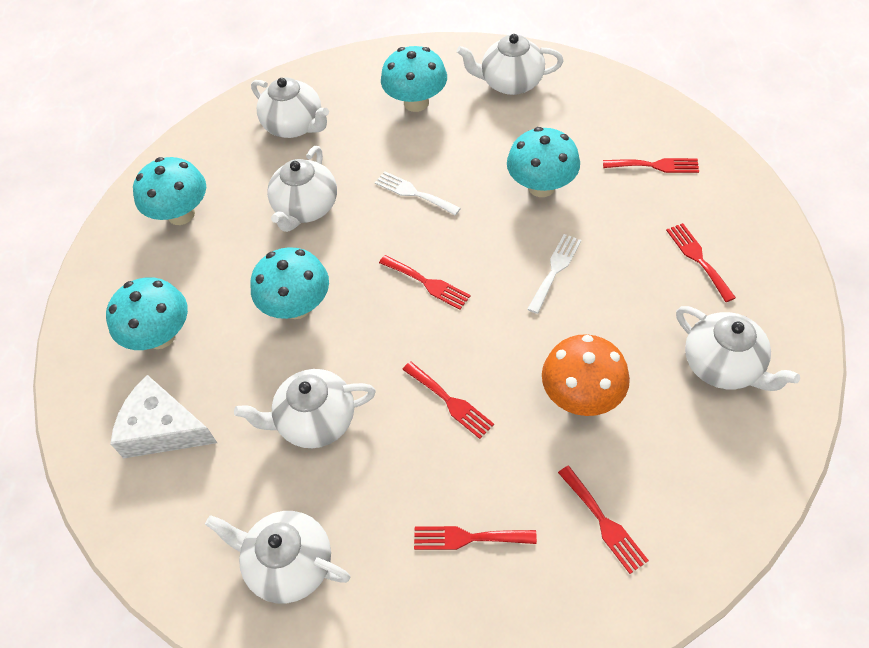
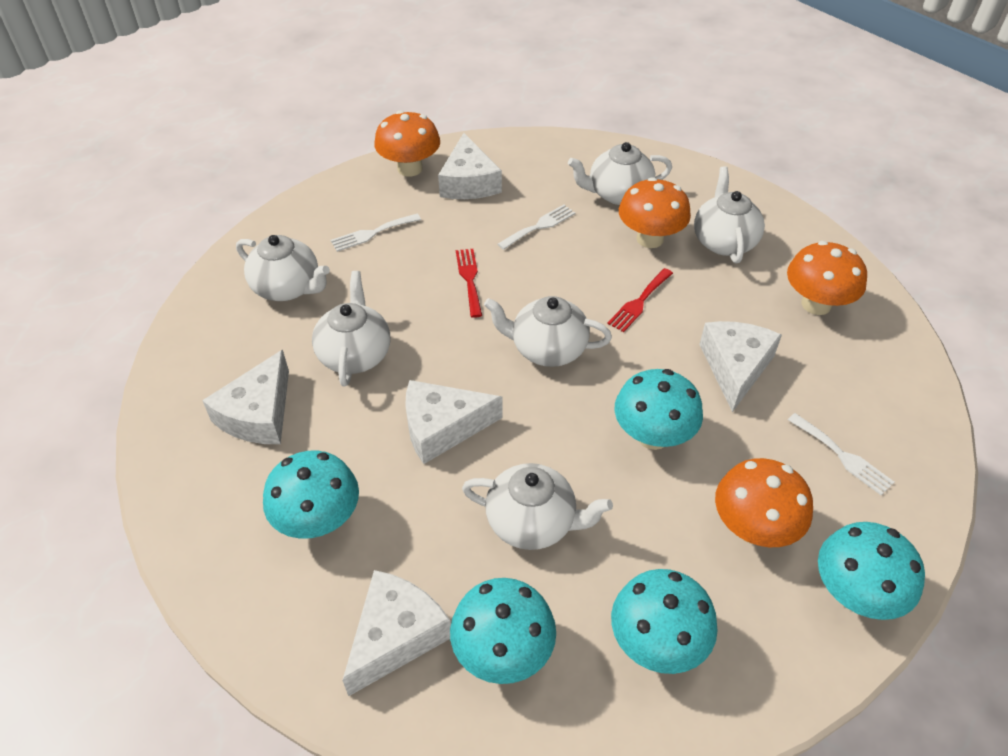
orange mushroom: 1 -> 4
red fork: 6 -> 2
white cheese: 1 -> 5
white fork: 2 -> 3

